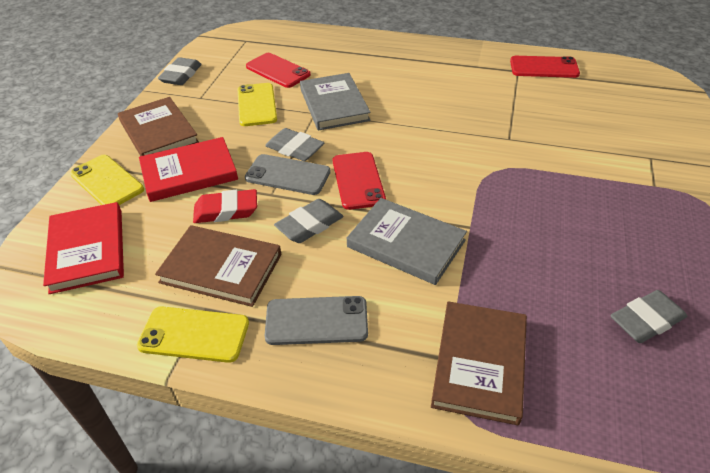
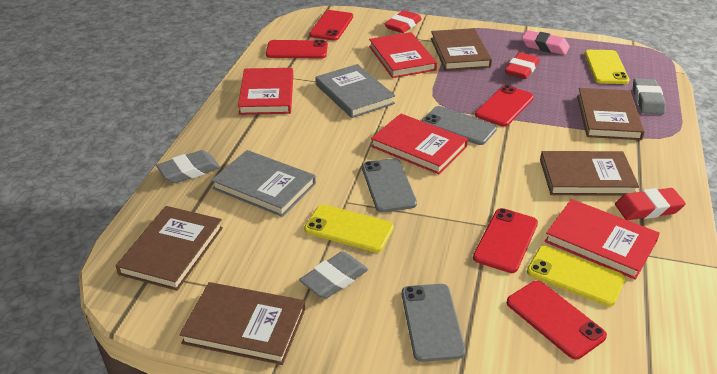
brown book: 3 -> 5
grey eraser: 4 -> 3
grey phone: 2 -> 3
pink eraser: 0 -> 1
red book: 2 -> 4
red eraser: 1 -> 3
red phone: 3 -> 5

